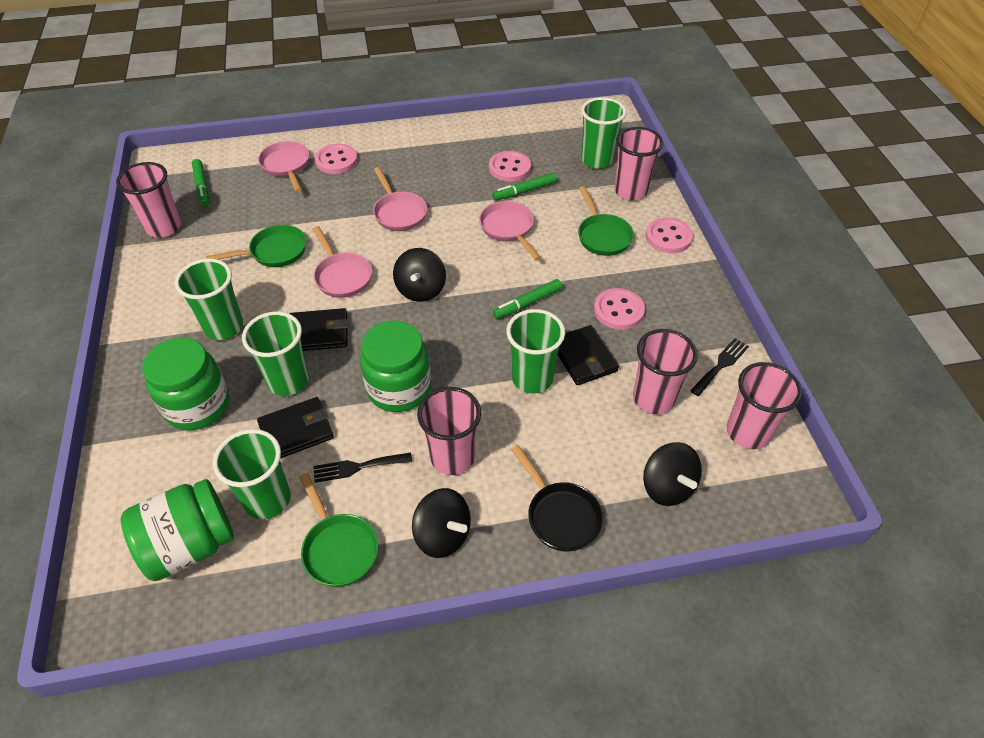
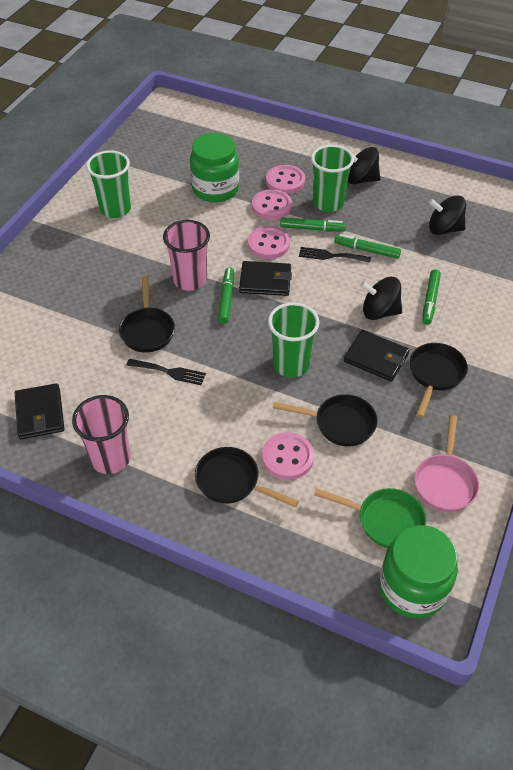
black pan: 1 -> 4
green cup: 5 -> 3
green jar: 3 -> 2
green marker: 3 -> 4
green pan: 3 -> 1
pink cup: 5 -> 2
pink pan: 4 -> 1

